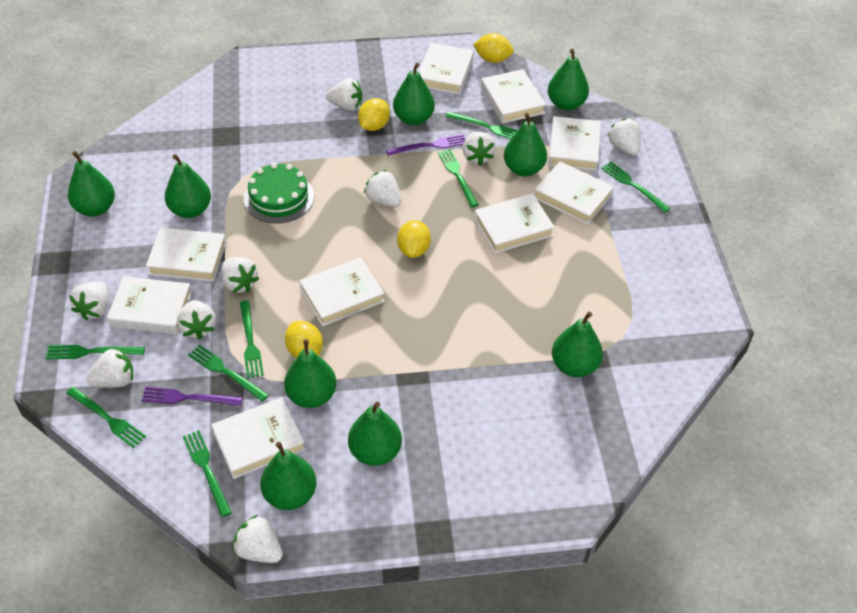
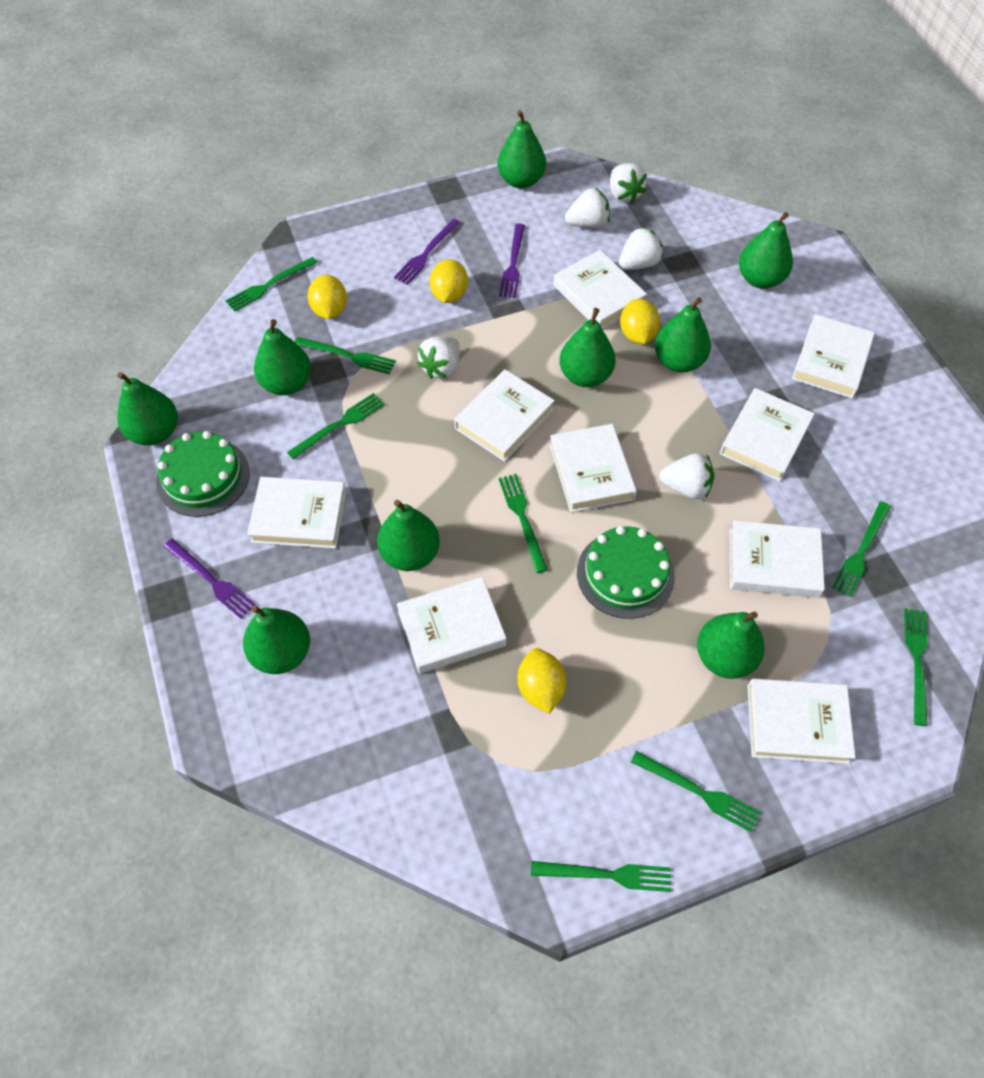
green cake: 1 -> 2
purple fork: 2 -> 3
white strawberry: 9 -> 5

